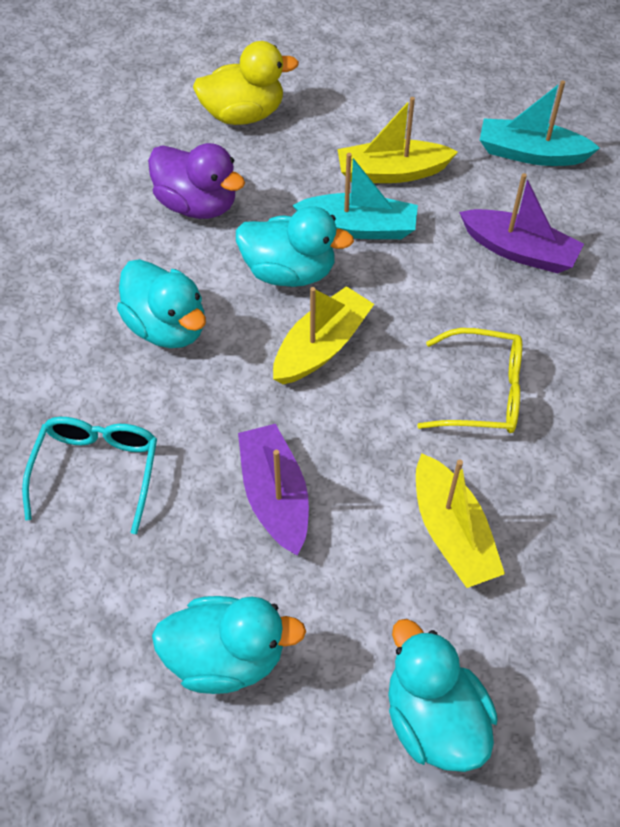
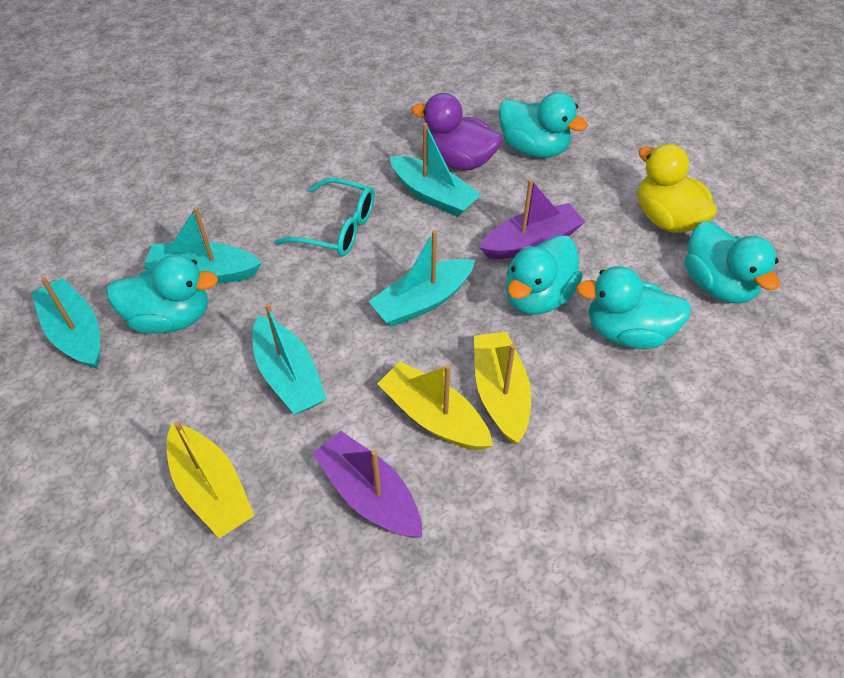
turquoise boat: 2 -> 5
turquoise duck: 4 -> 5
yellow glasses: 1 -> 0

